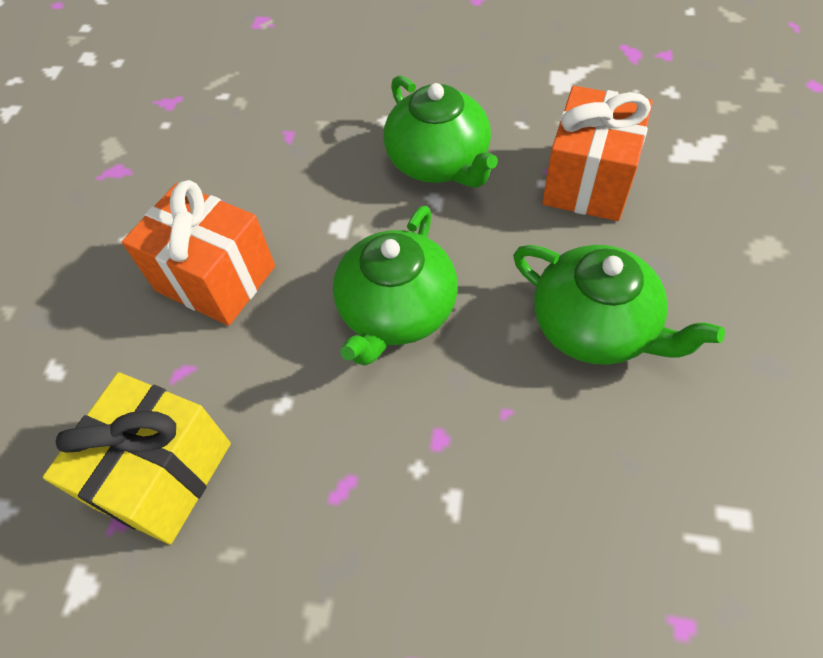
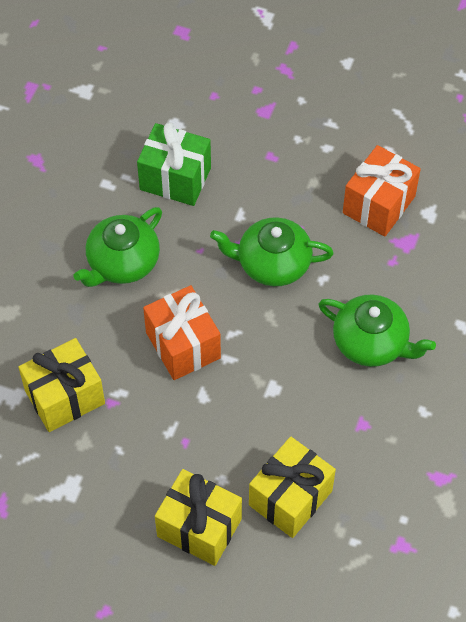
green gift: 0 -> 1
yellow gift: 1 -> 3

